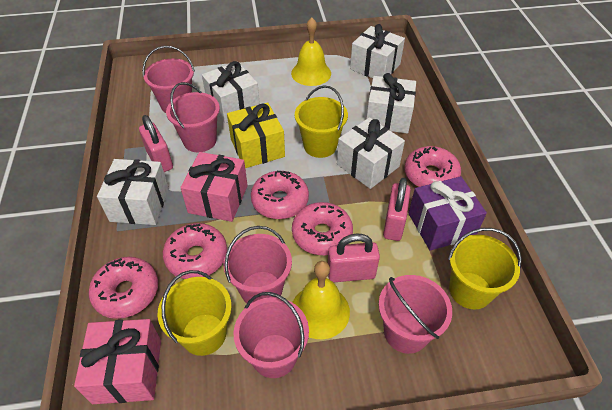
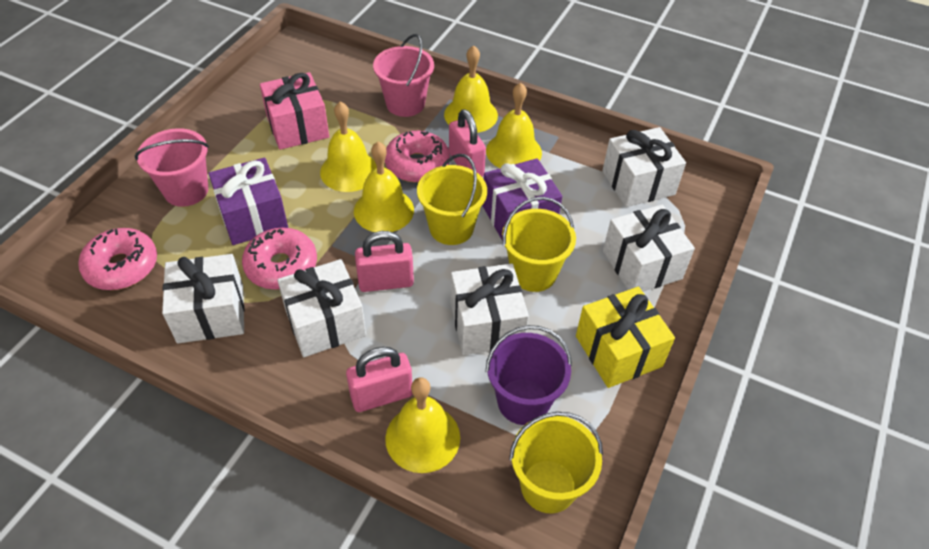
pink bucket: 5 -> 2
pink donut: 5 -> 3
pink gift: 2 -> 1
purple bucket: 0 -> 1
purple gift: 1 -> 2
yellow bell: 2 -> 5

